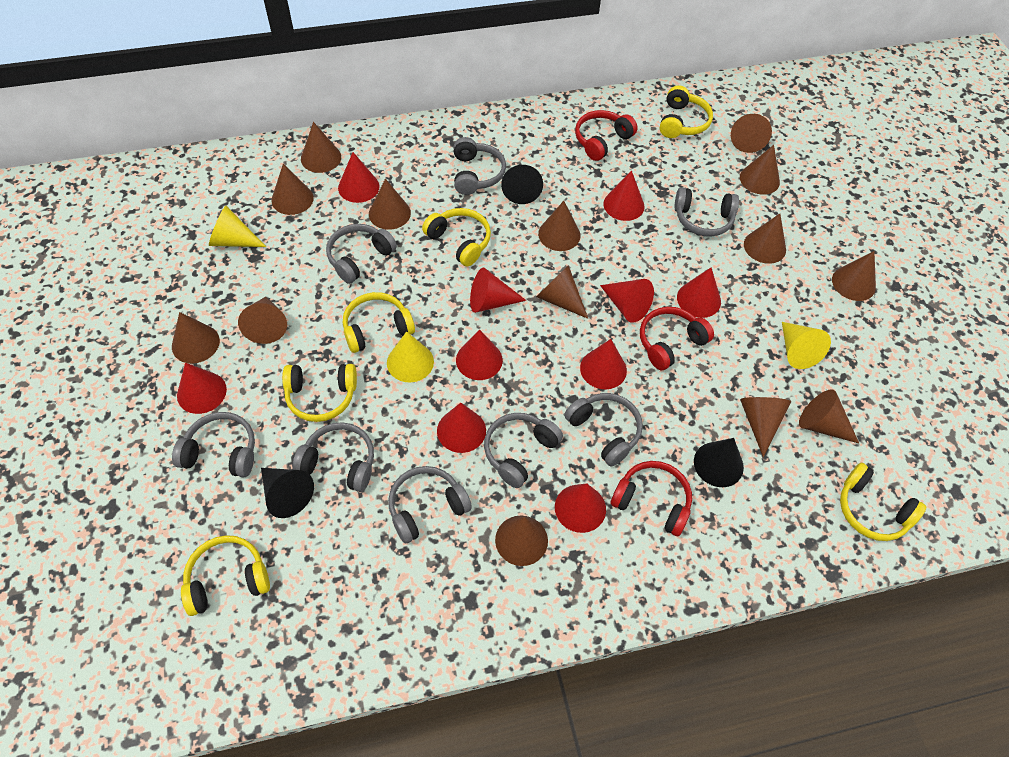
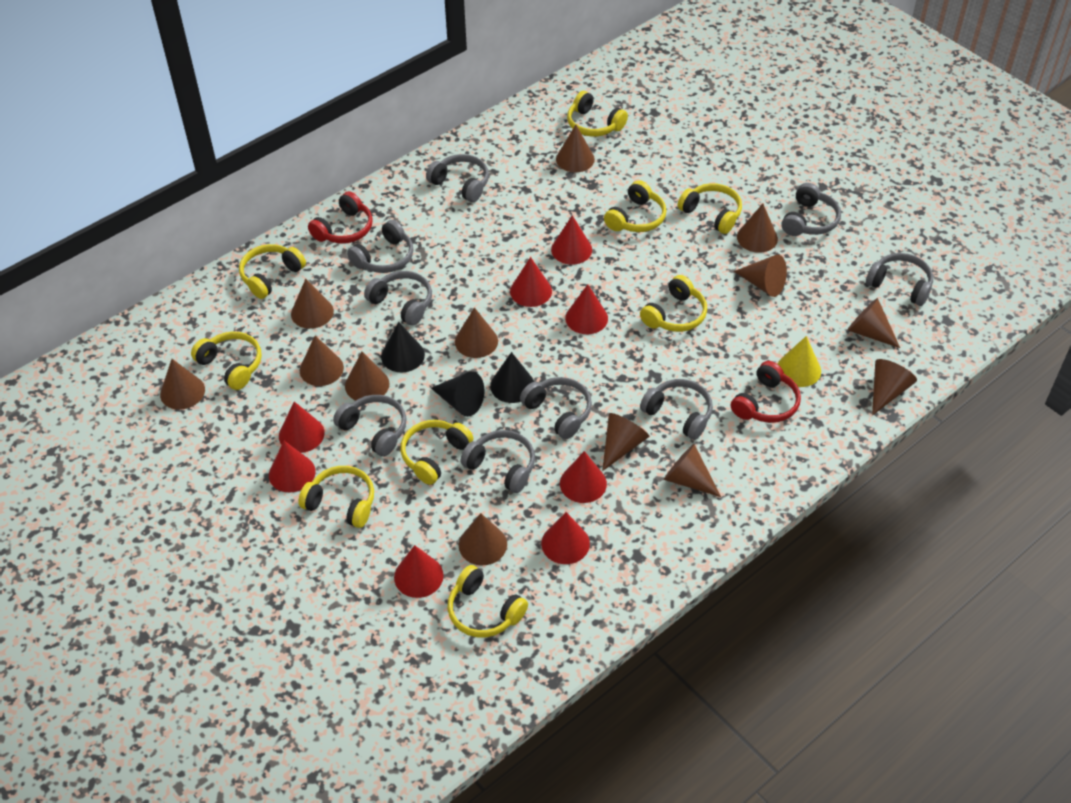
brown cone: 14 -> 13
grey headphones: 8 -> 9
red cone: 10 -> 8
red headphones: 3 -> 2
yellow cone: 3 -> 1
yellow headphones: 6 -> 9

